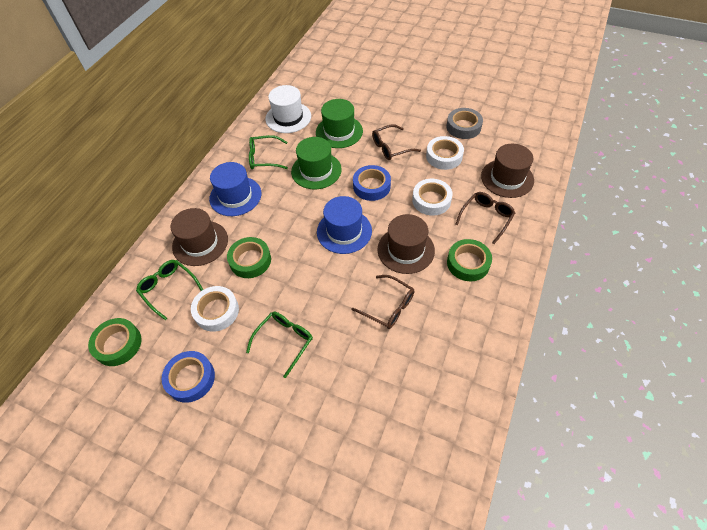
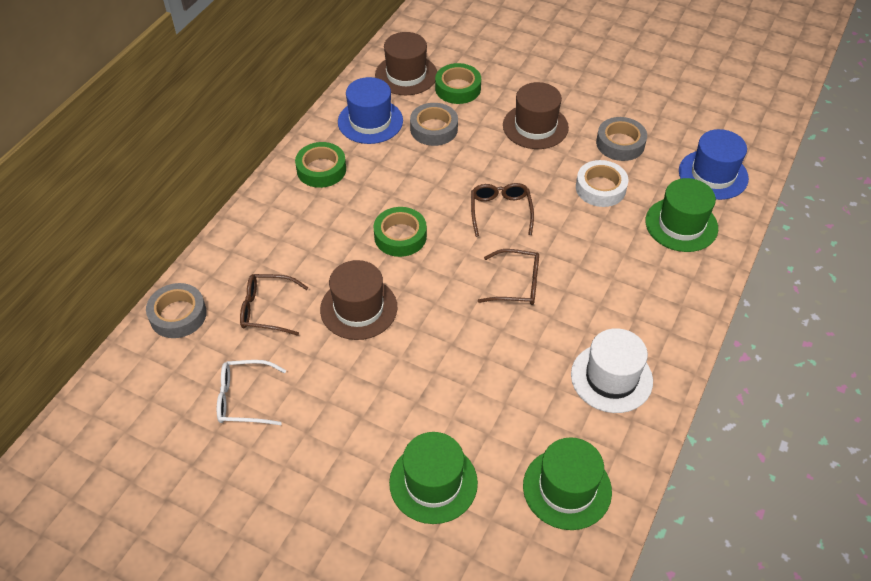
blue tape: 2 -> 0
green glasses: 3 -> 0
green hat: 2 -> 3
grey tape: 1 -> 3
white glasses: 0 -> 1
white tape: 3 -> 1

